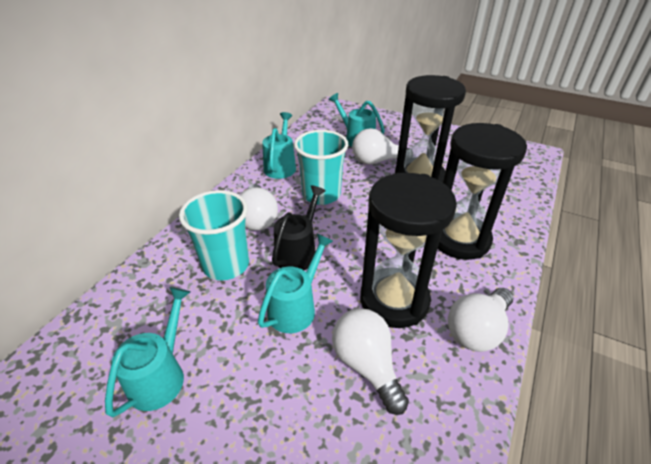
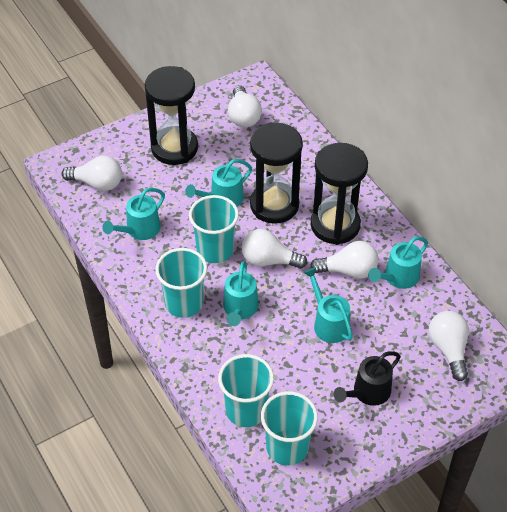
turquoise cup: 2 -> 4
turquoise watering can: 4 -> 5
white light bulb: 4 -> 5

